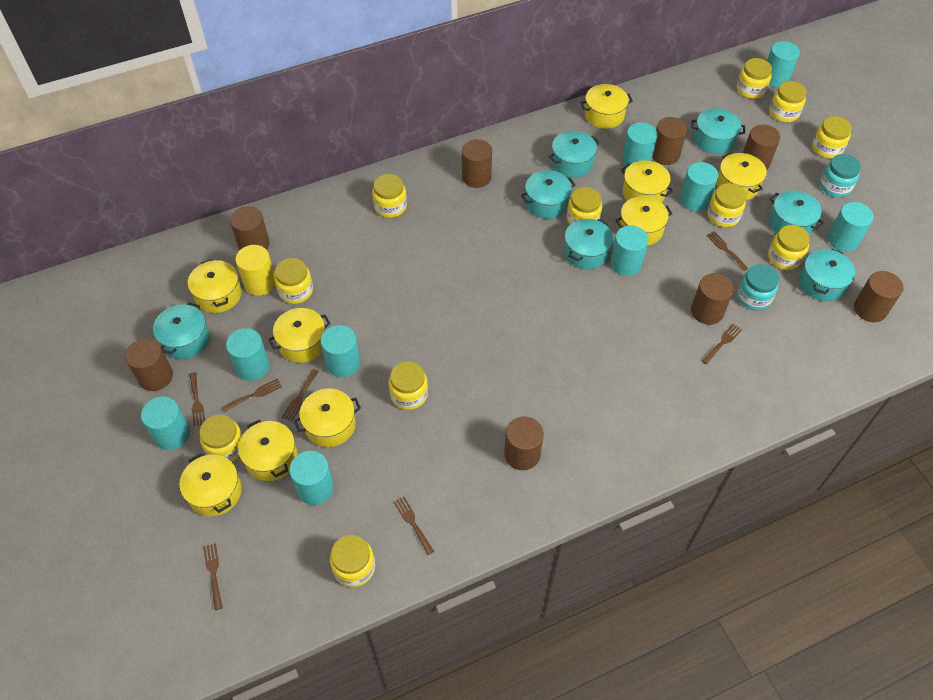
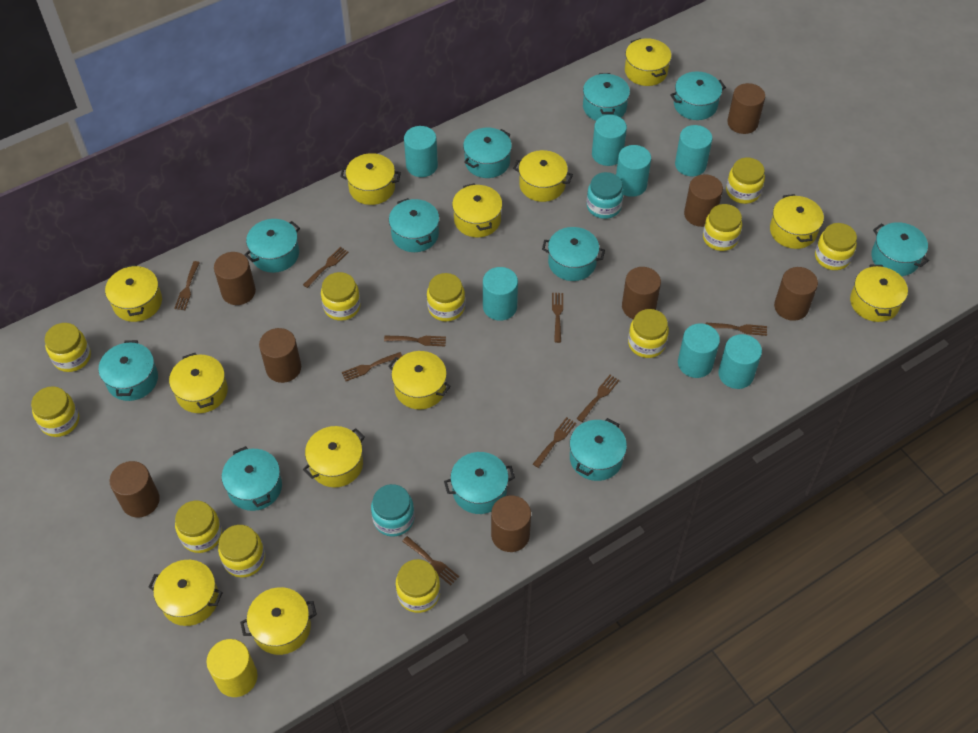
brown fork: 7 -> 9
turquoise cylinder: 9 -> 7
turquoise pot: 7 -> 11
yellow pot: 9 -> 12

